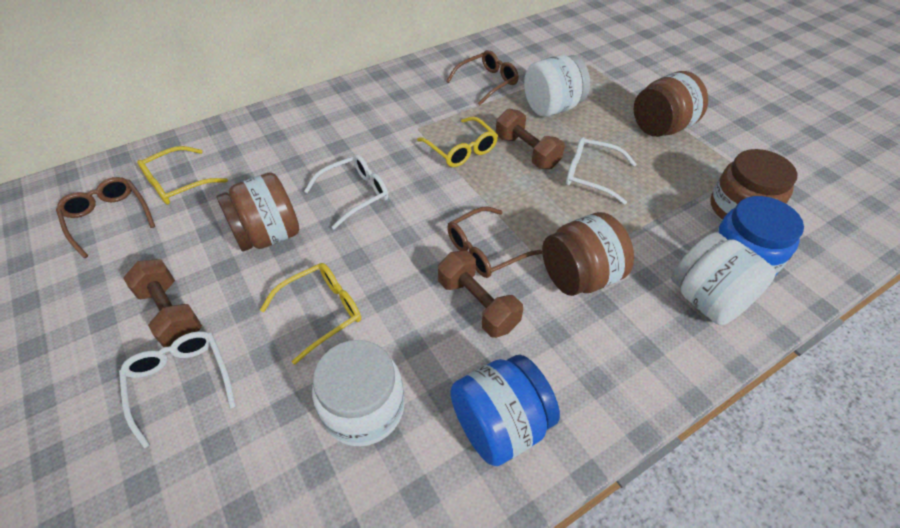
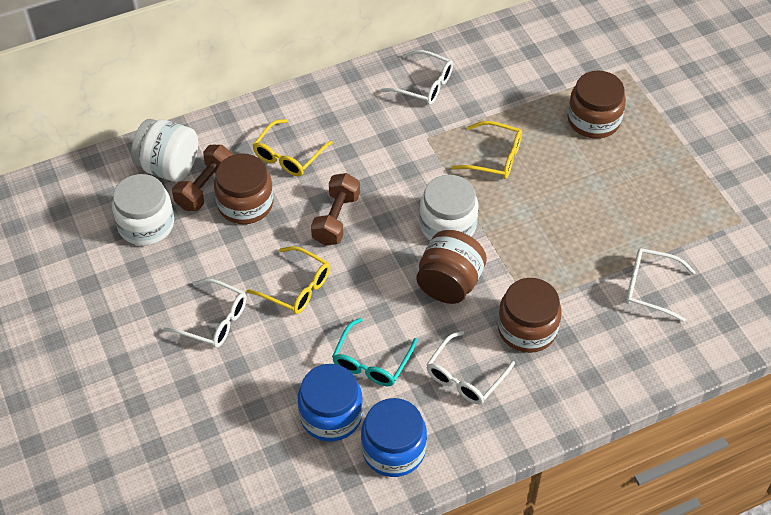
brown dumbbell: 3 -> 2
brown glasses: 3 -> 0
turquoise glasses: 0 -> 1
white glasses: 3 -> 4

